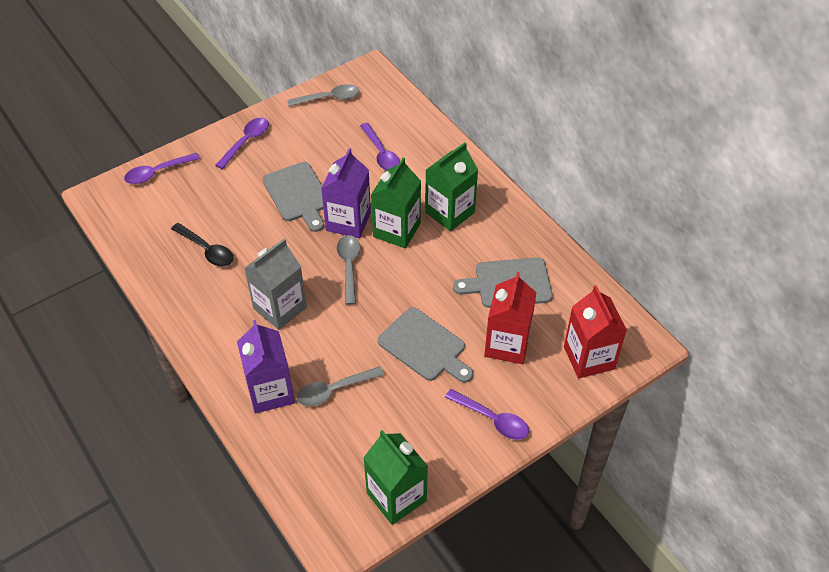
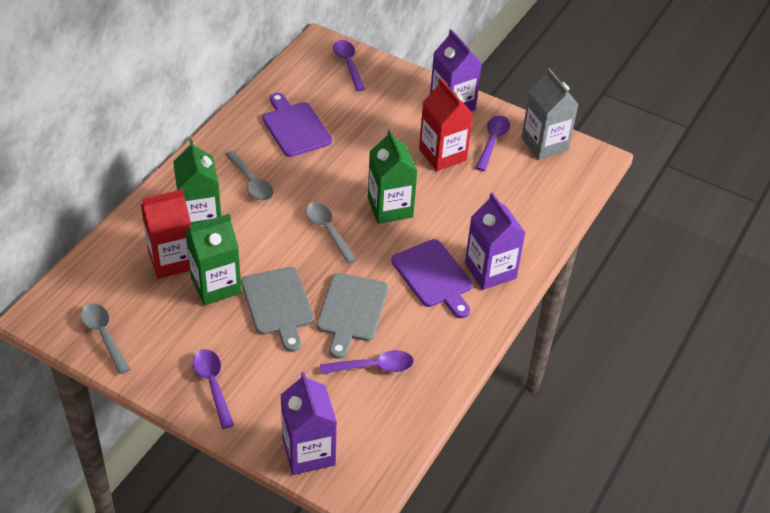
black spoon: 1 -> 0
grey cutting board: 3 -> 2
purple carton: 2 -> 3
purple cutting board: 0 -> 2

